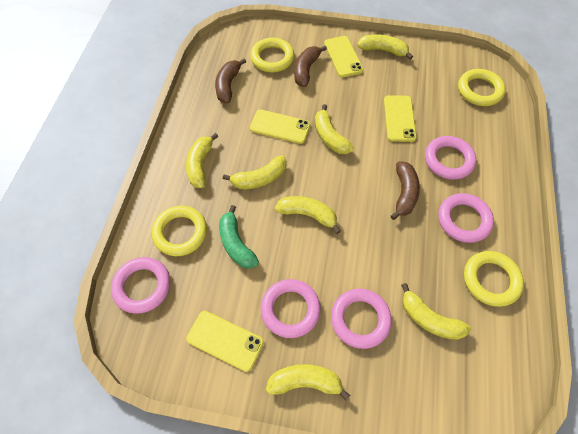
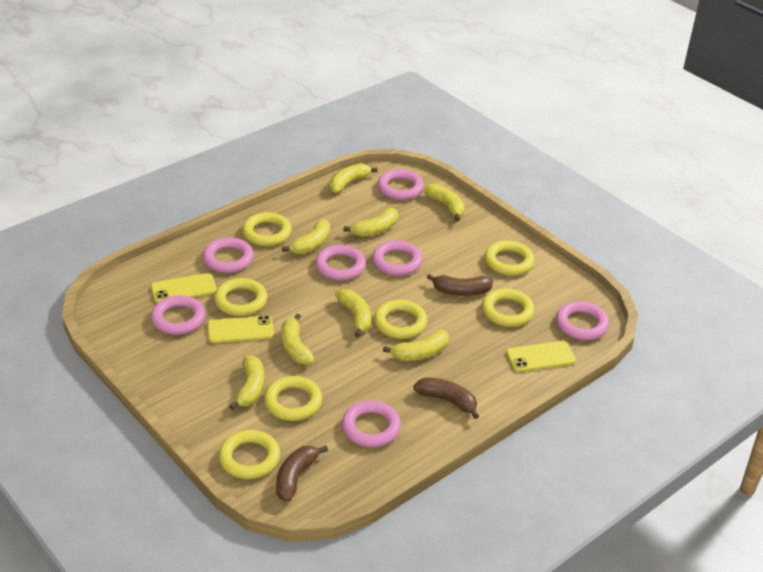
green banana: 1 -> 0
pink ring: 5 -> 7
yellow banana: 7 -> 8
yellow phone: 4 -> 3
yellow ring: 4 -> 7

